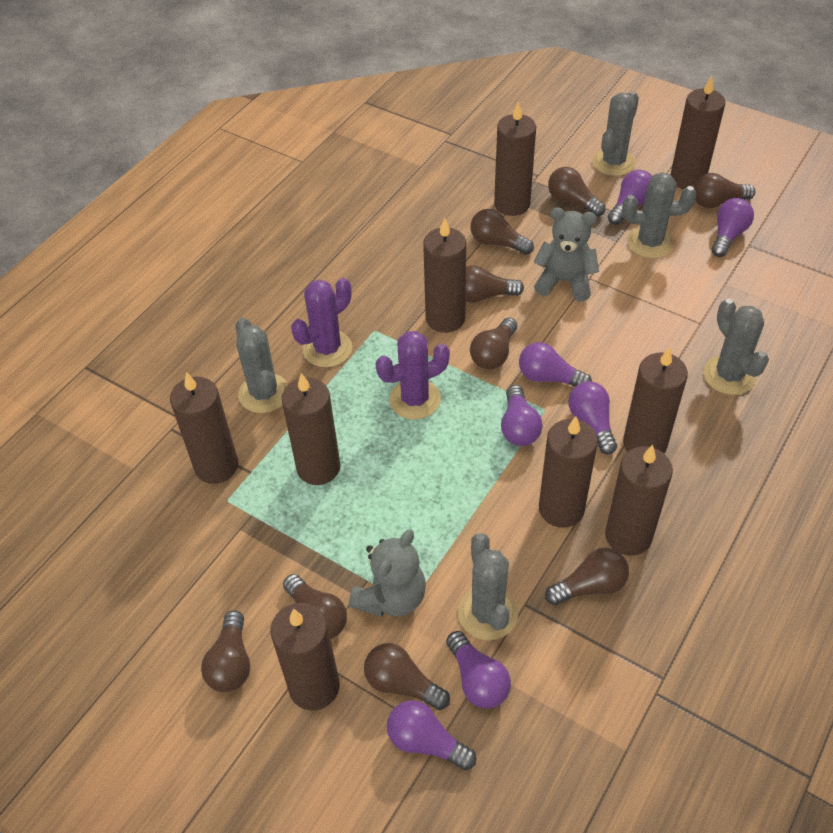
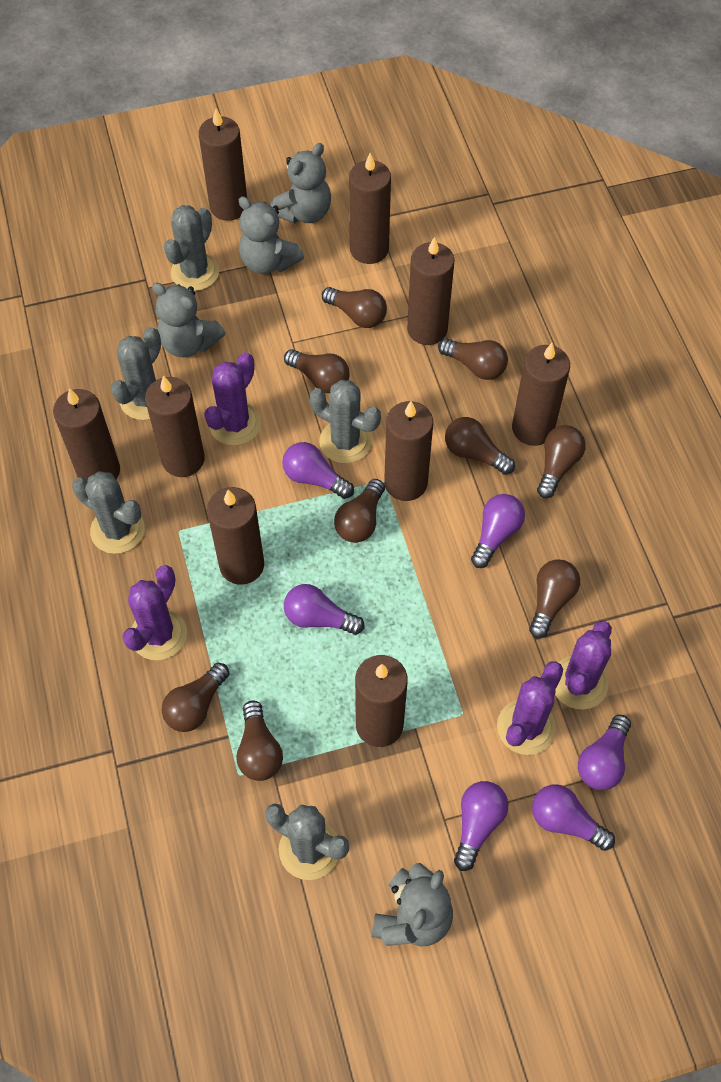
grey teddy bear: 2 -> 4
purple cactus: 2 -> 4
purple light bulb: 7 -> 6

